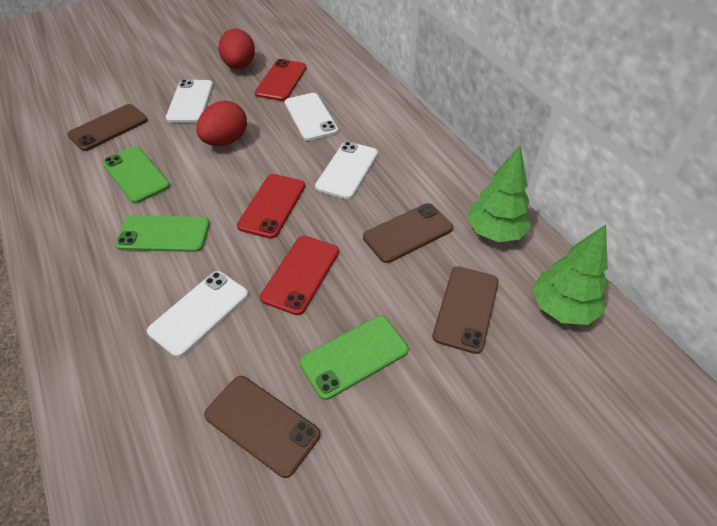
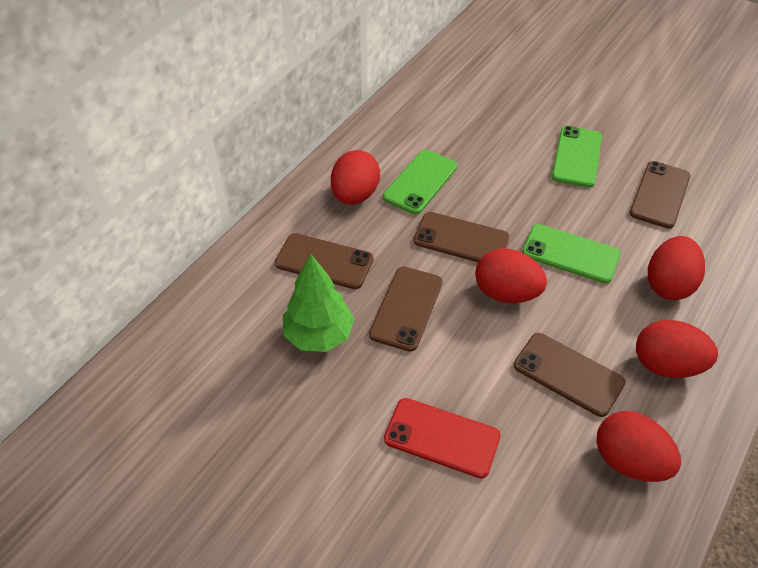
brown phone: 4 -> 5
green tree: 2 -> 1
red egg: 2 -> 5
red phone: 3 -> 1
white phone: 4 -> 0

